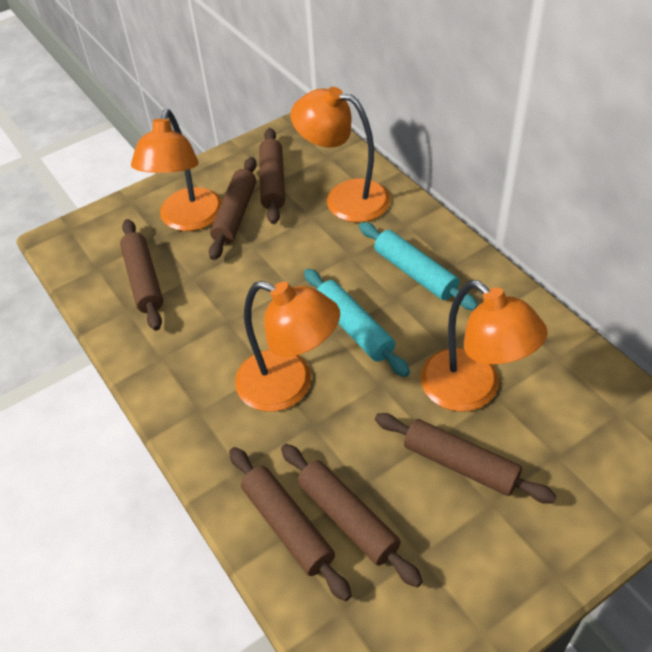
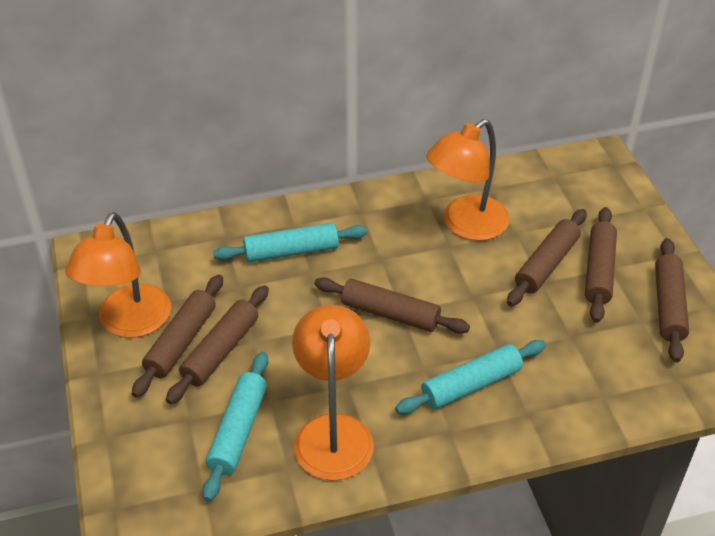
orange lamp: 4 -> 3
turquoise rolling pin: 2 -> 3

